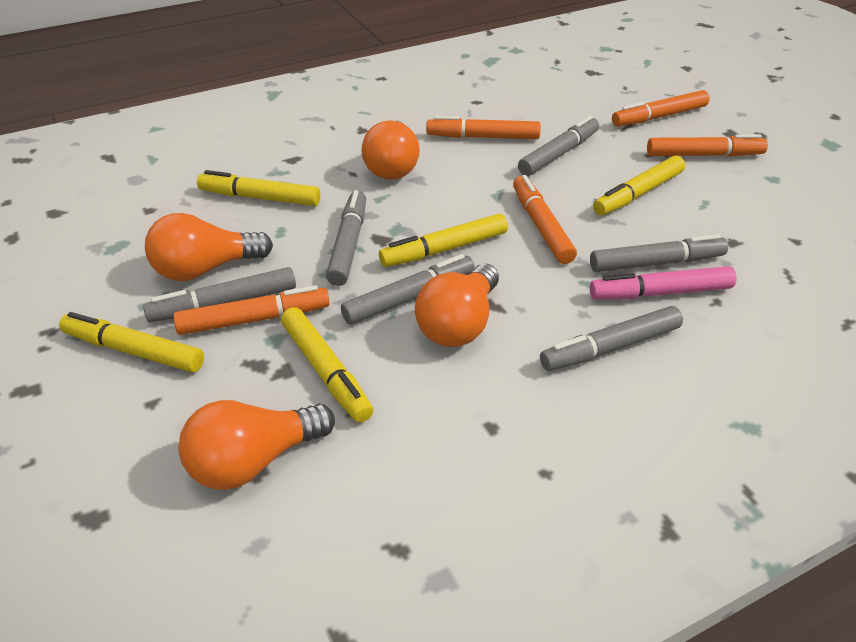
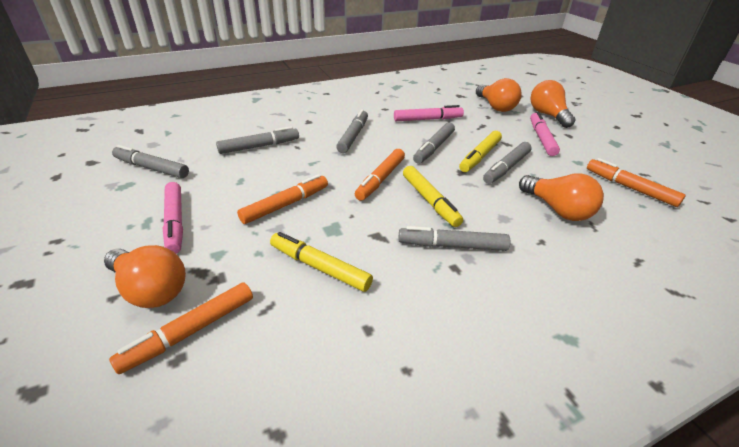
orange marker: 5 -> 4
pink marker: 1 -> 3
yellow marker: 5 -> 3

